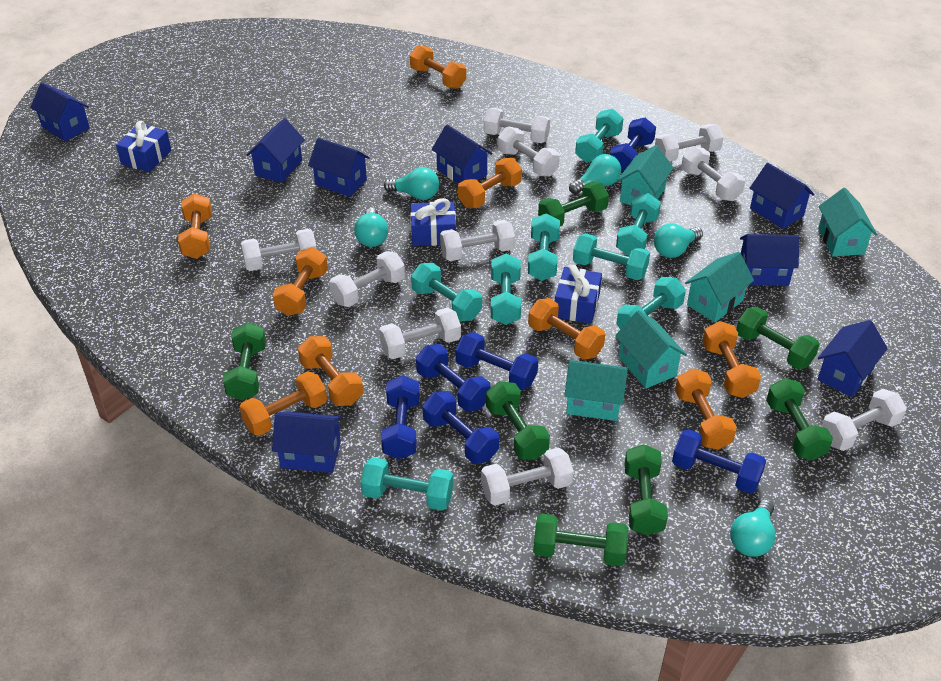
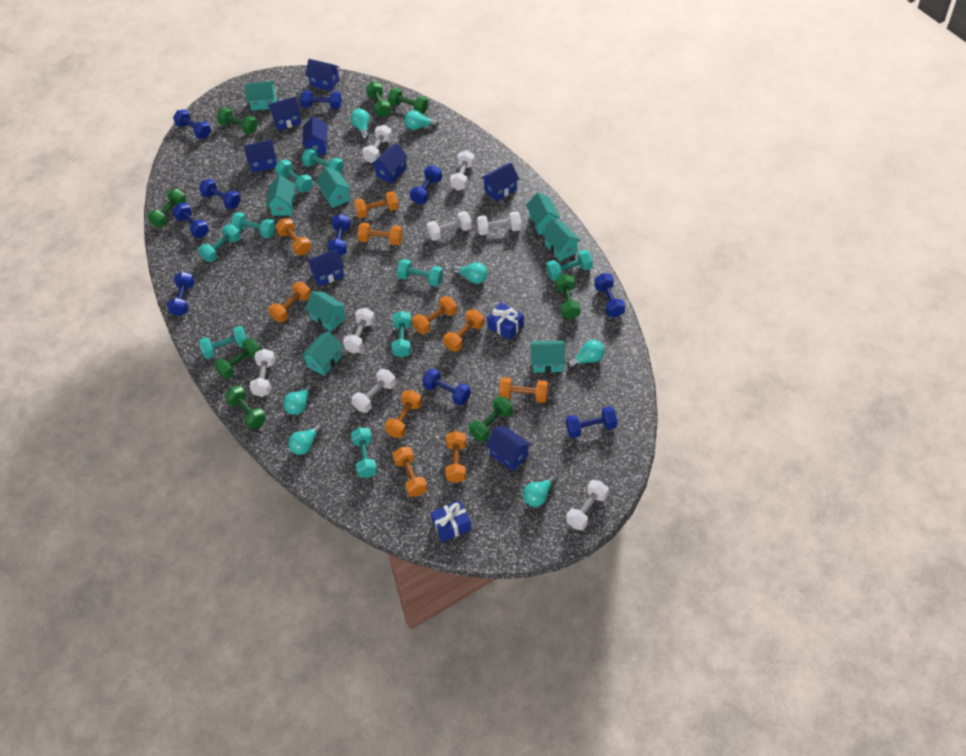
blue dumbbell: 6 -> 10
blue gift: 3 -> 2
green dumbbell: 7 -> 8
orange dumbbell: 9 -> 10
turquoise dumbbell: 8 -> 9
turquoise house: 5 -> 8
turquoise light bulb: 5 -> 7
white dumbbell: 10 -> 8

